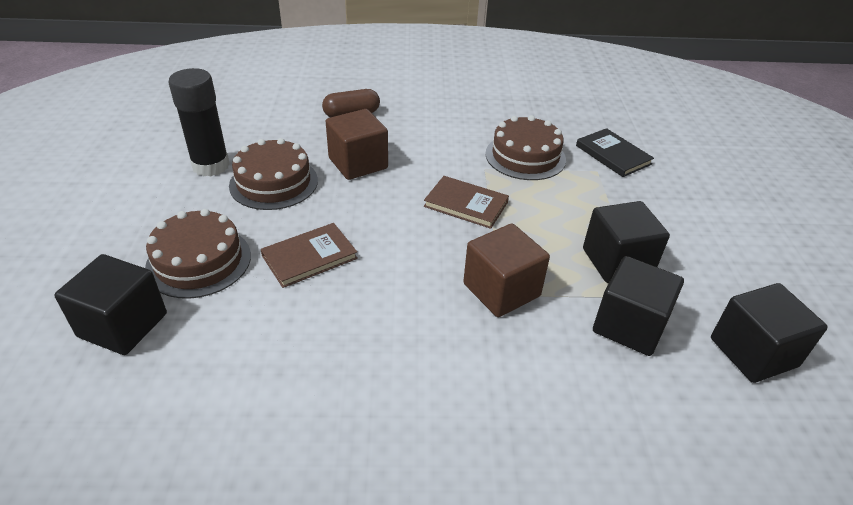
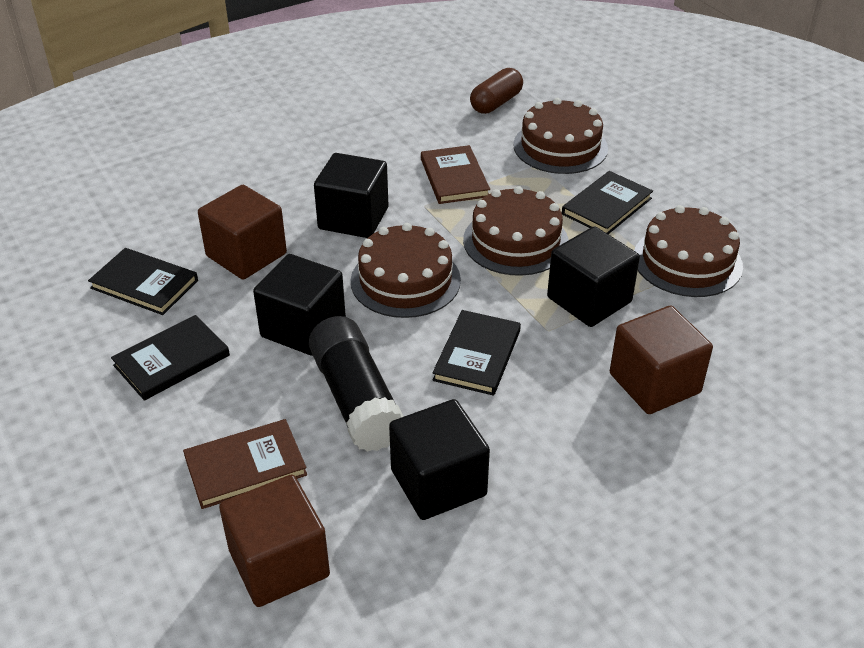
black book: 1 -> 4
brown cake: 3 -> 4
brown cube: 2 -> 3

